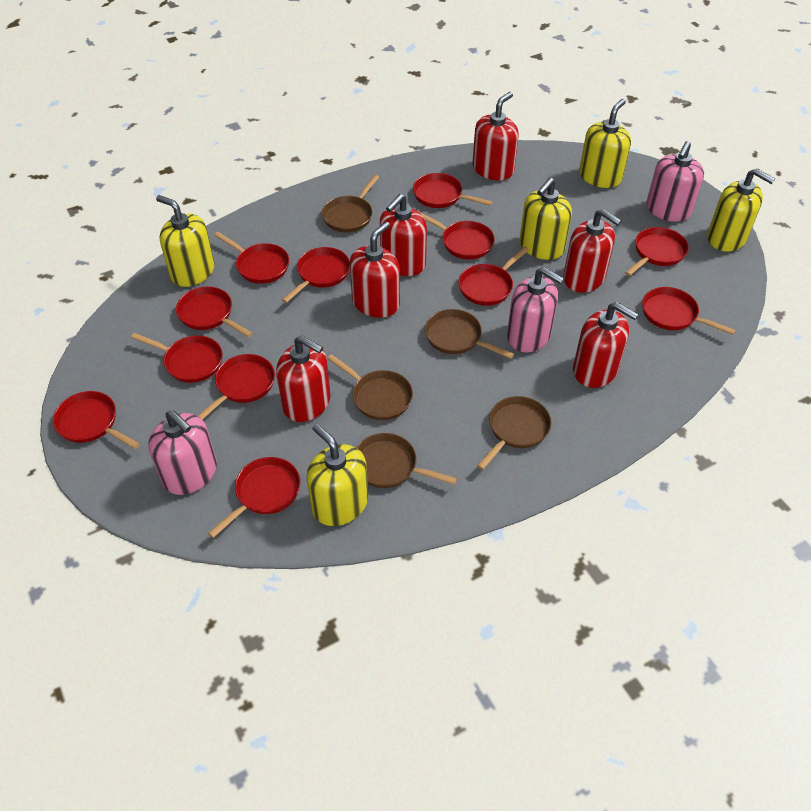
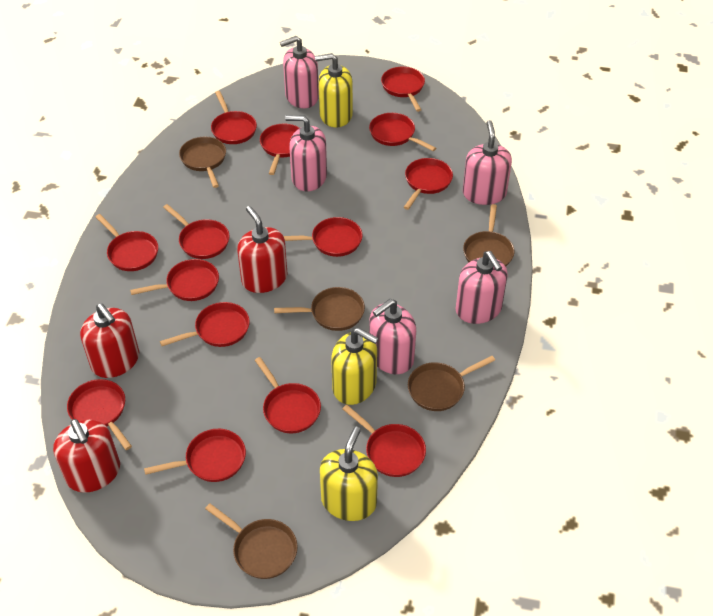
pink soap dispenser: 3 -> 5
red pan: 12 -> 14
red soap dispenser: 6 -> 3
yellow soap dispenser: 5 -> 3

